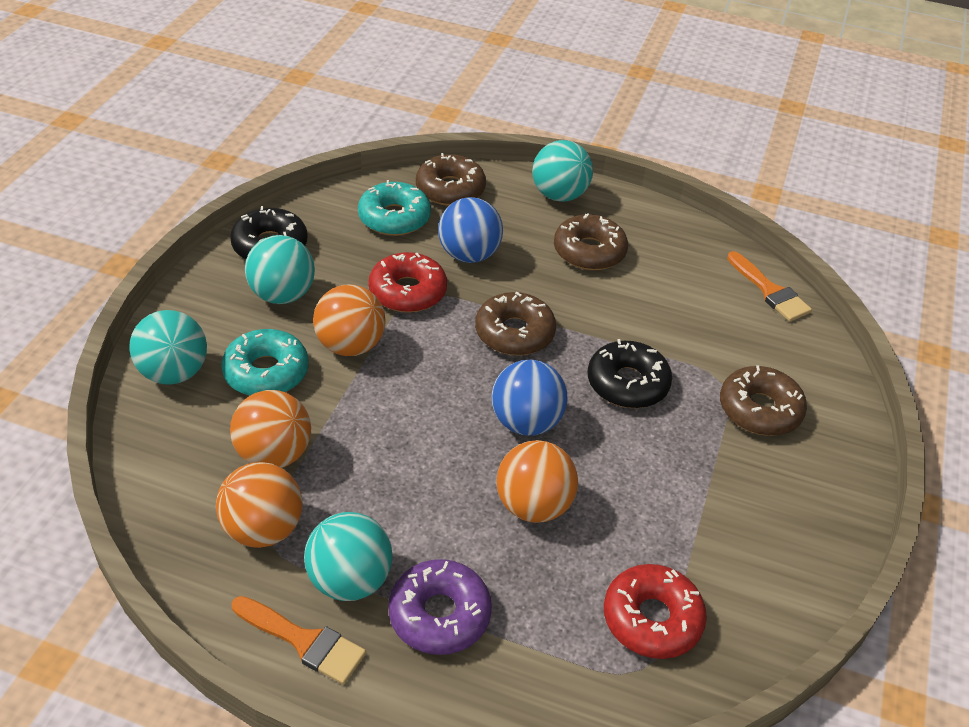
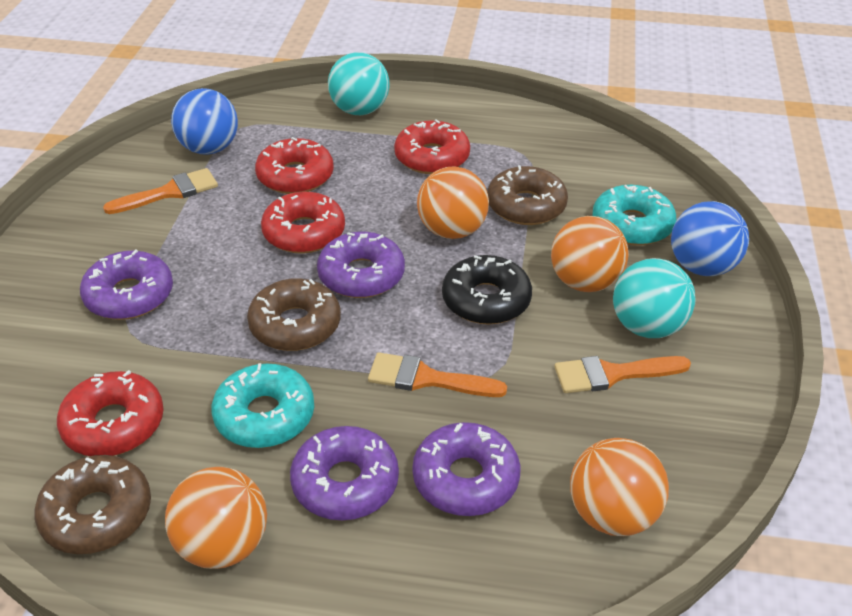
black donut: 2 -> 1
brown donut: 4 -> 3
orange brush: 2 -> 3
purple donut: 1 -> 4
red donut: 2 -> 4
turquoise ball: 4 -> 2

